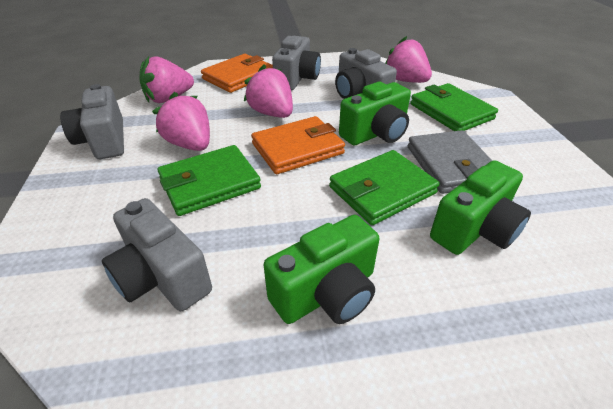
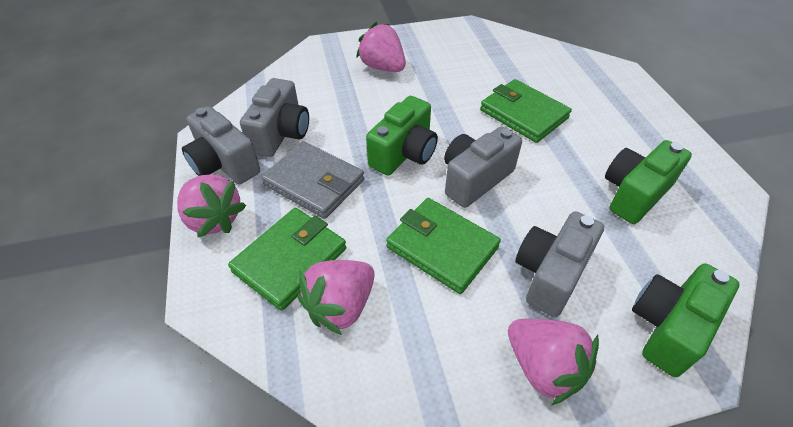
orange wallet: 2 -> 0

